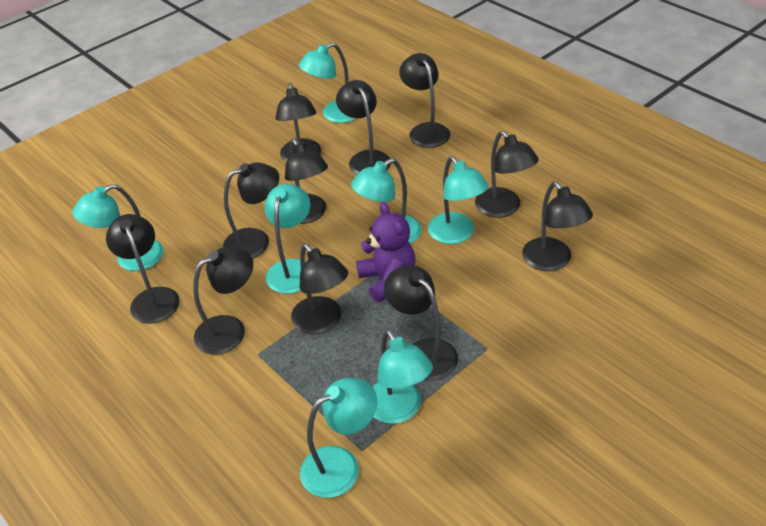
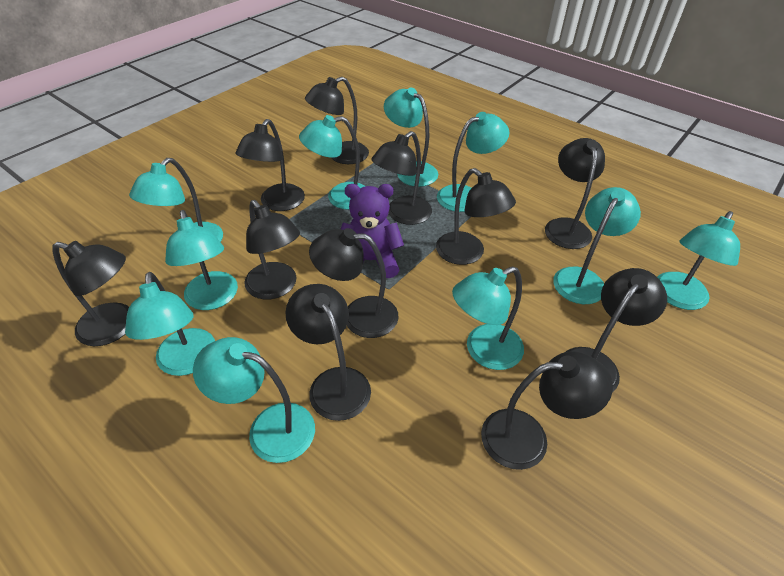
turquoise lamp: 7 -> 10

